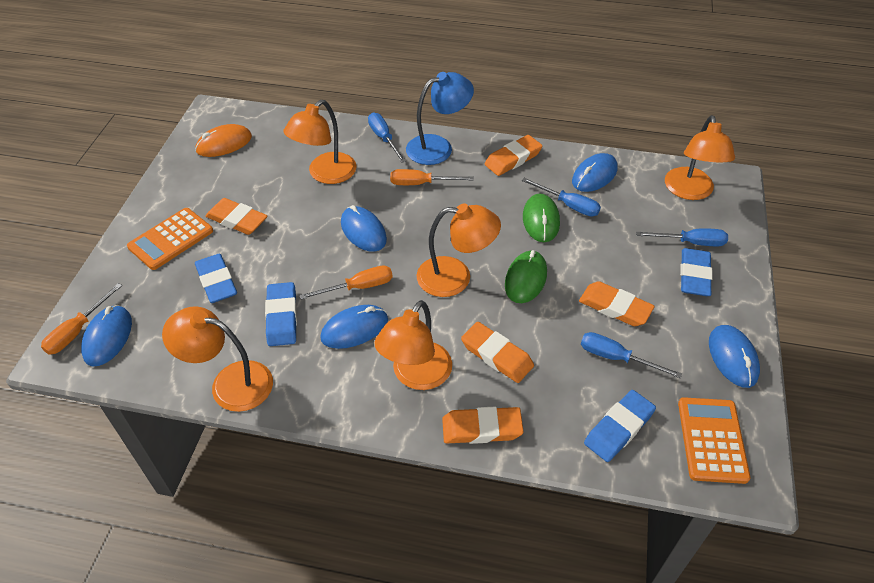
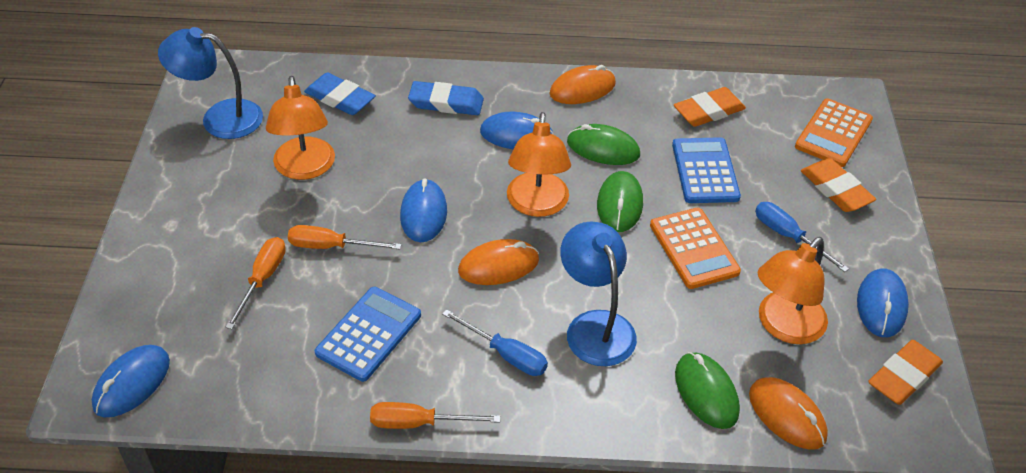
blue calculator: 0 -> 2
blue eraser: 4 -> 2
blue lamp: 1 -> 2
blue mouse: 5 -> 4
blue screwdriver: 4 -> 2
green mouse: 2 -> 3
orange eraser: 5 -> 3
orange lamp: 5 -> 3
orange mouse: 1 -> 3

